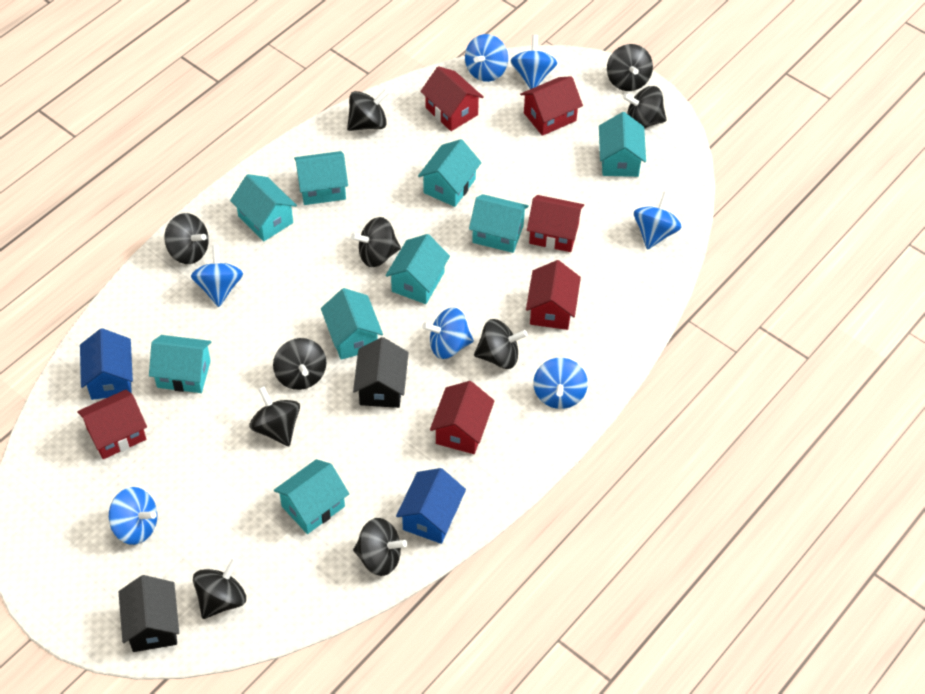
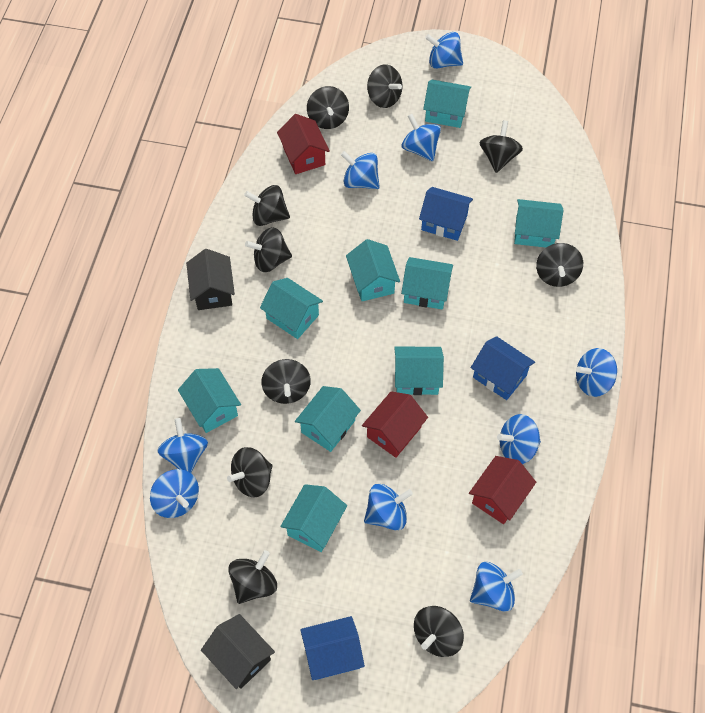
blue house: 2 -> 3
blue spinning top: 7 -> 9
red house: 6 -> 3

